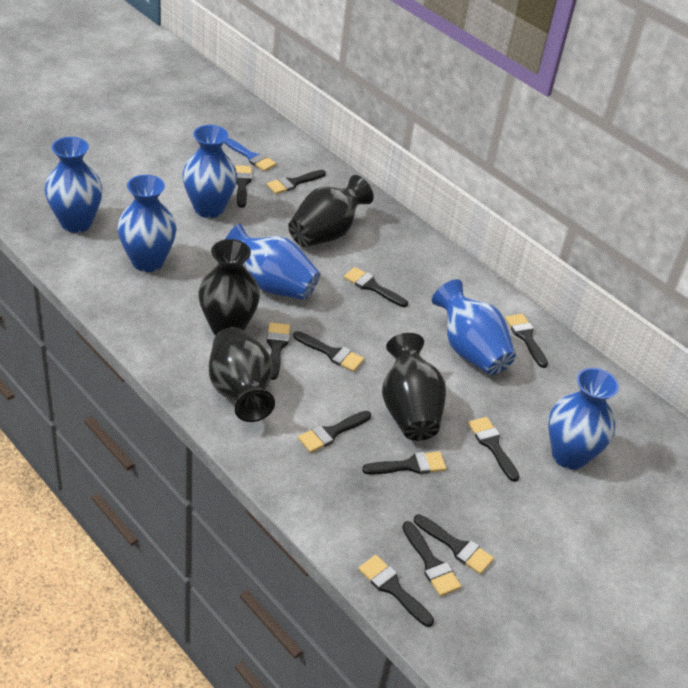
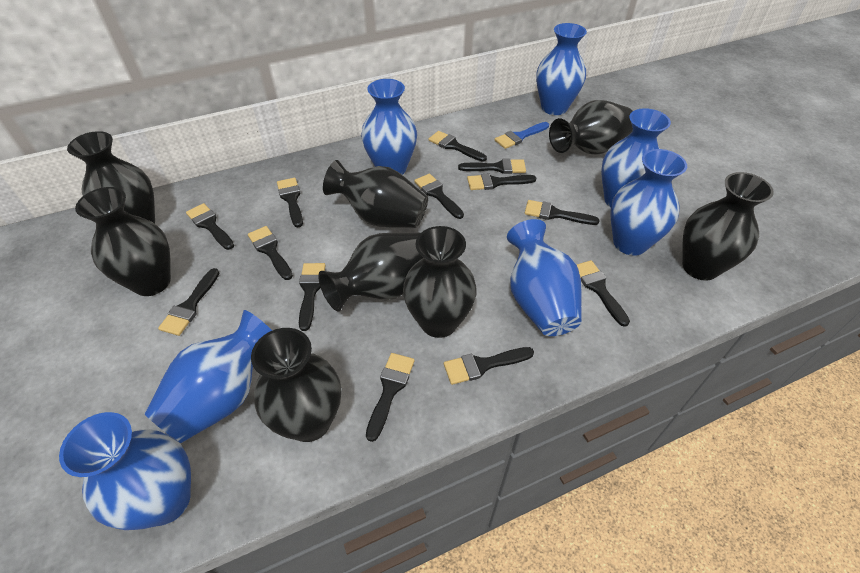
black brush: 12 -> 13
black vase: 4 -> 8
blue vase: 6 -> 7

